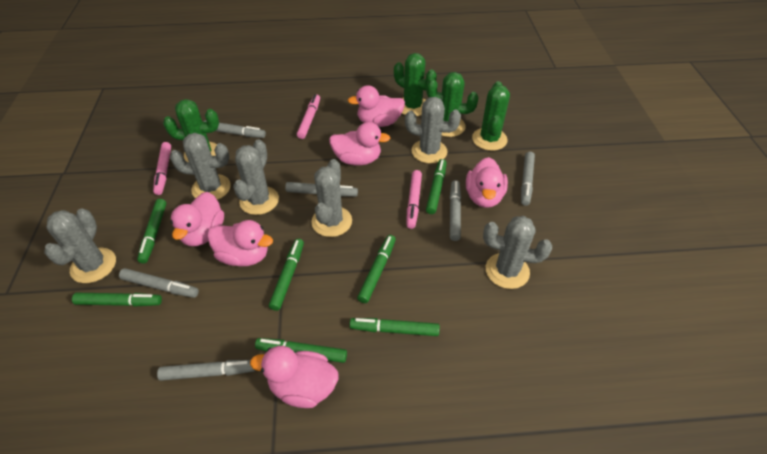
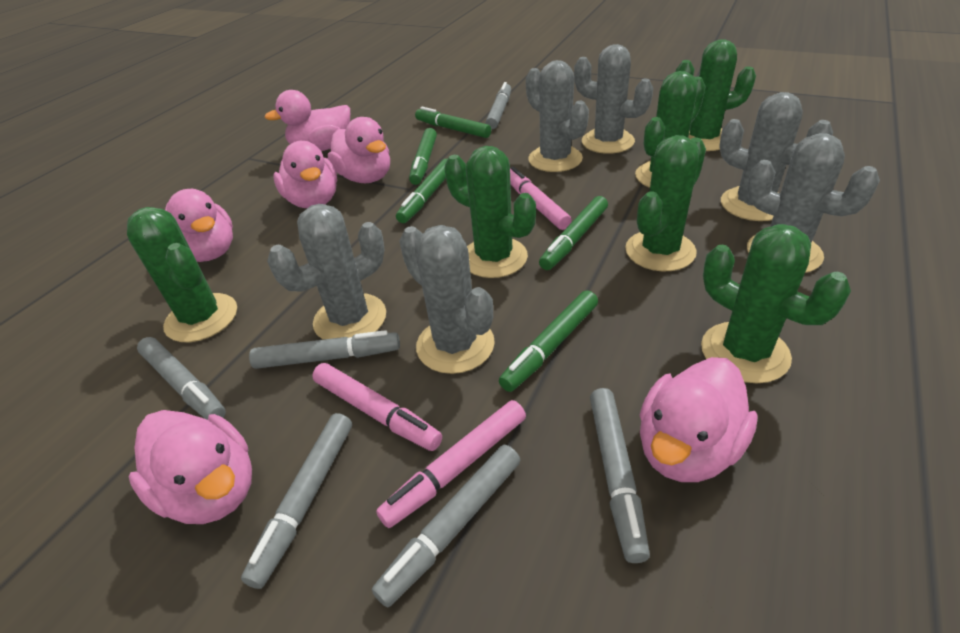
green cactus: 4 -> 6
green marker: 7 -> 5

